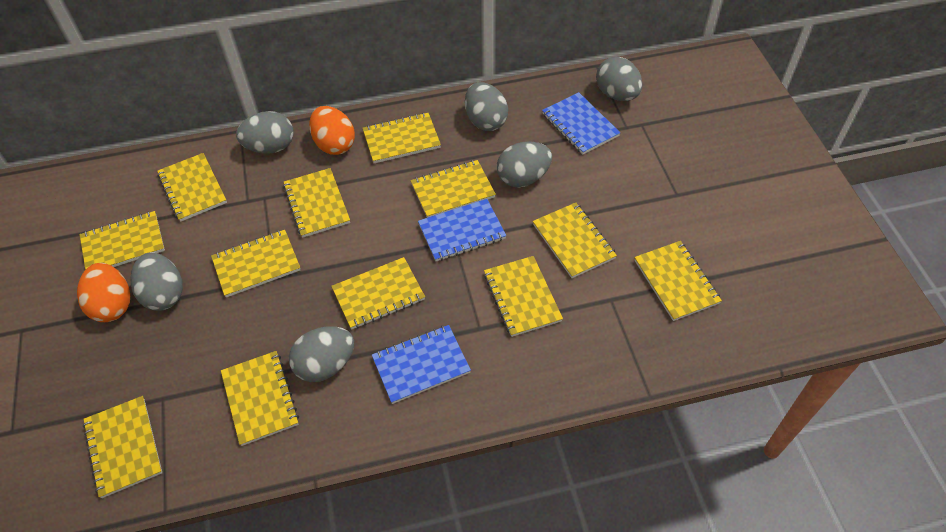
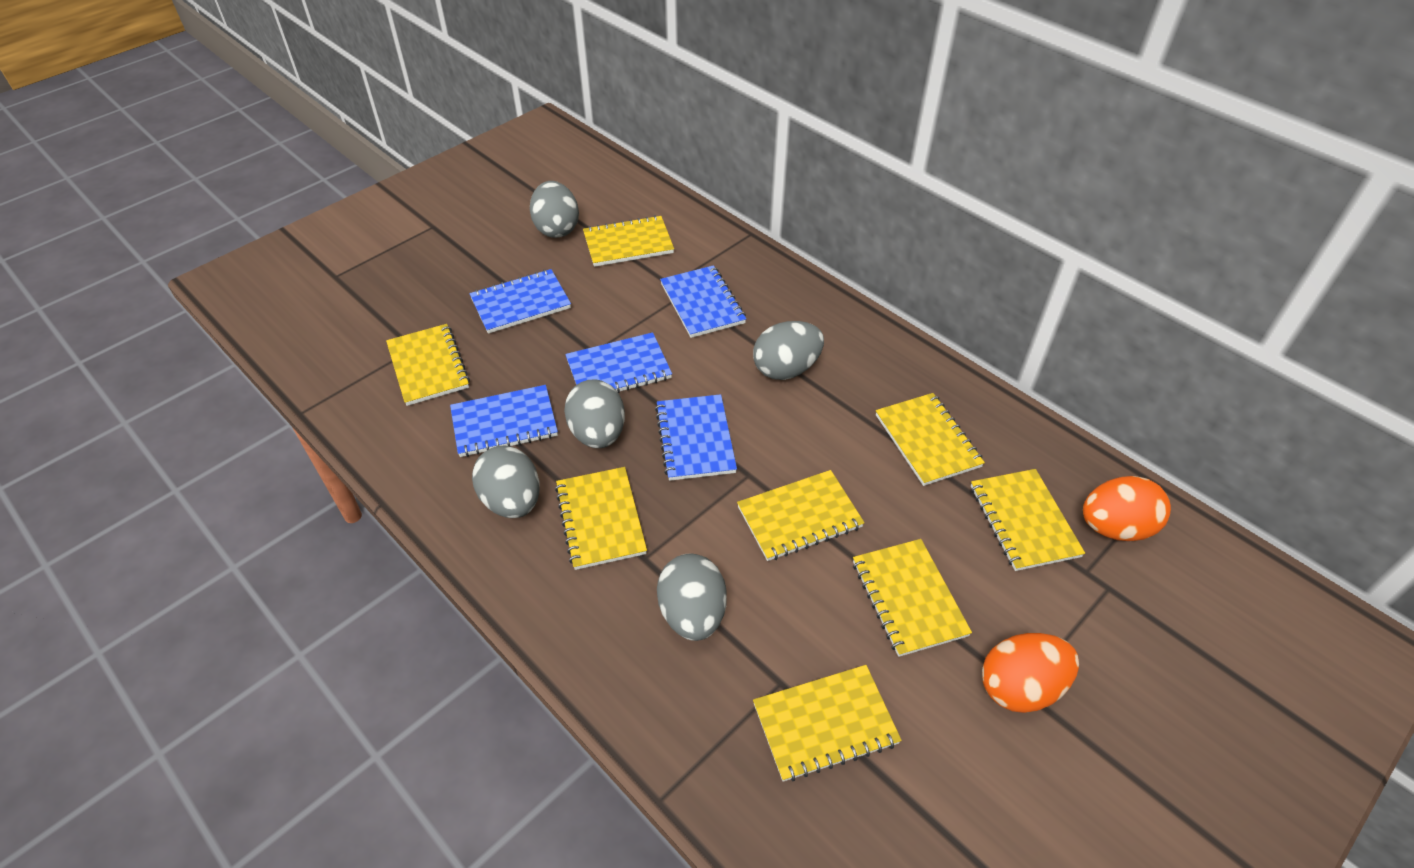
blue notebook: 3 -> 5
grey egg: 6 -> 5
yellow notebook: 12 -> 8

